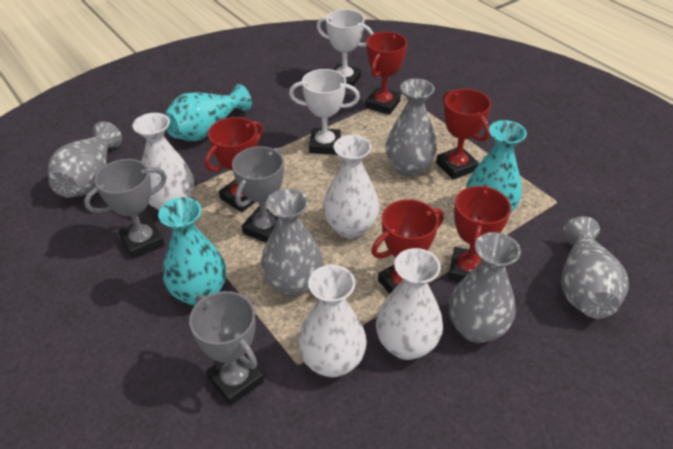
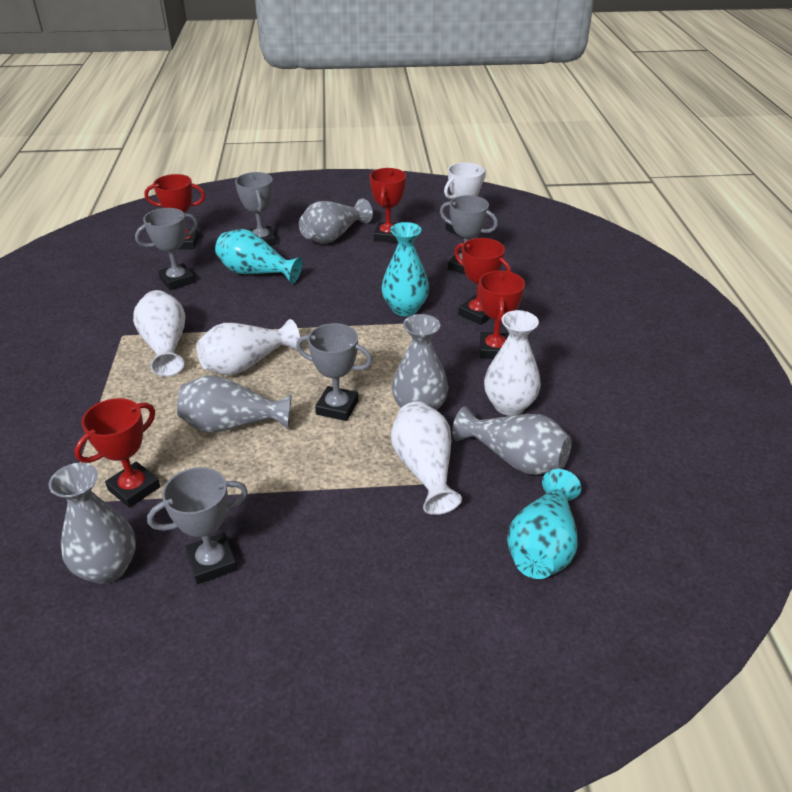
grey trophy: 3 -> 5
white trophy: 2 -> 1

